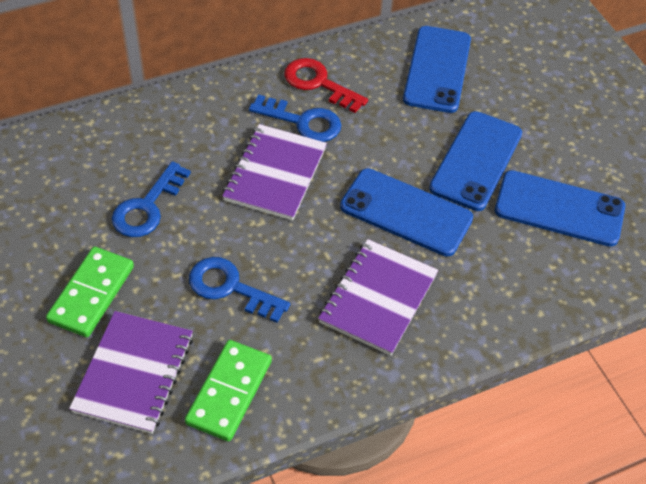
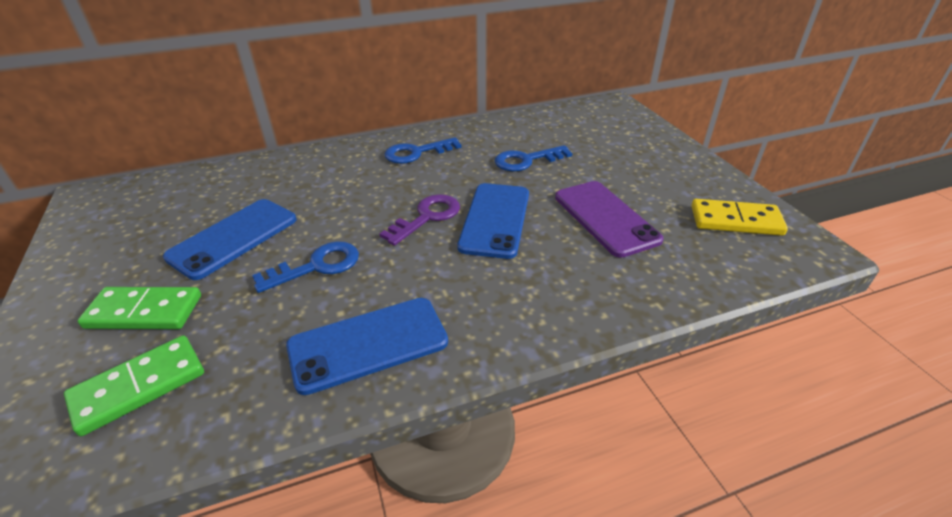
blue phone: 4 -> 3
purple key: 0 -> 1
purple notebook: 3 -> 0
purple phone: 0 -> 1
red key: 1 -> 0
yellow domino: 0 -> 1

